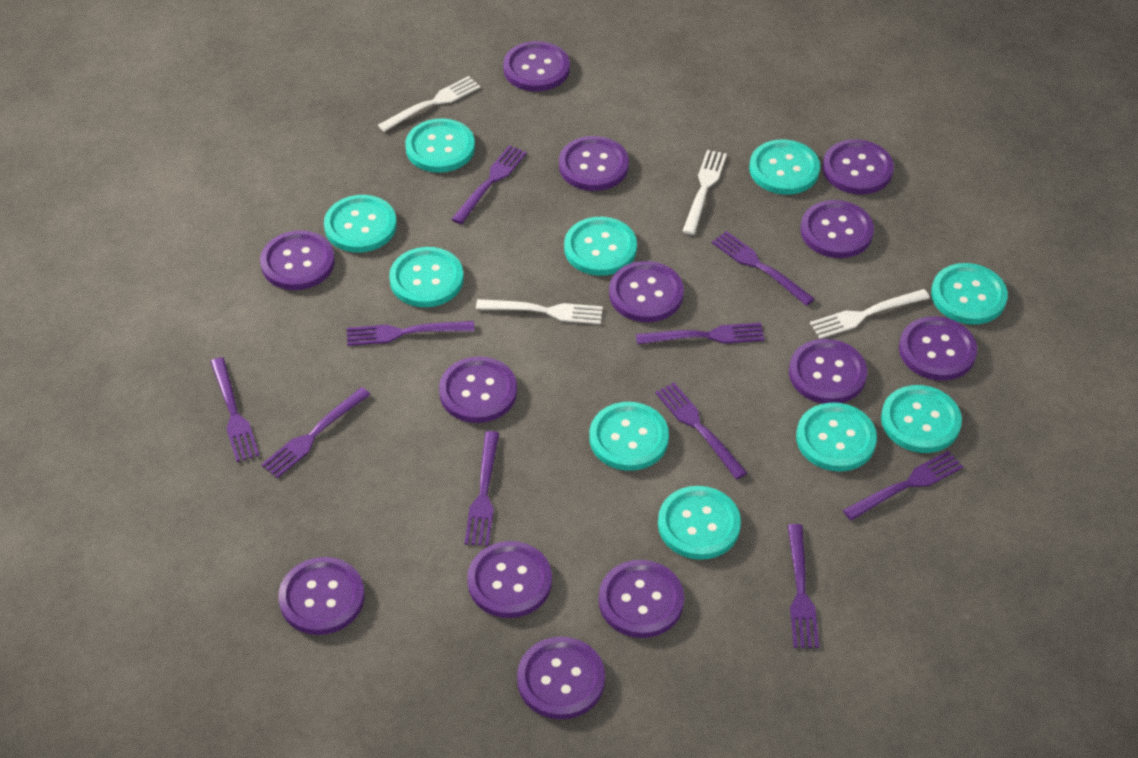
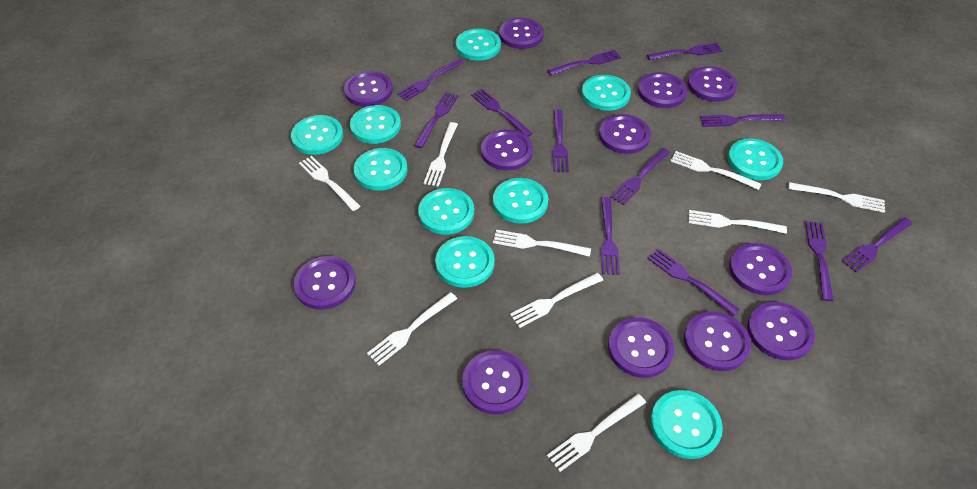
purple button: 13 -> 12
purple fork: 10 -> 12
white fork: 4 -> 9

